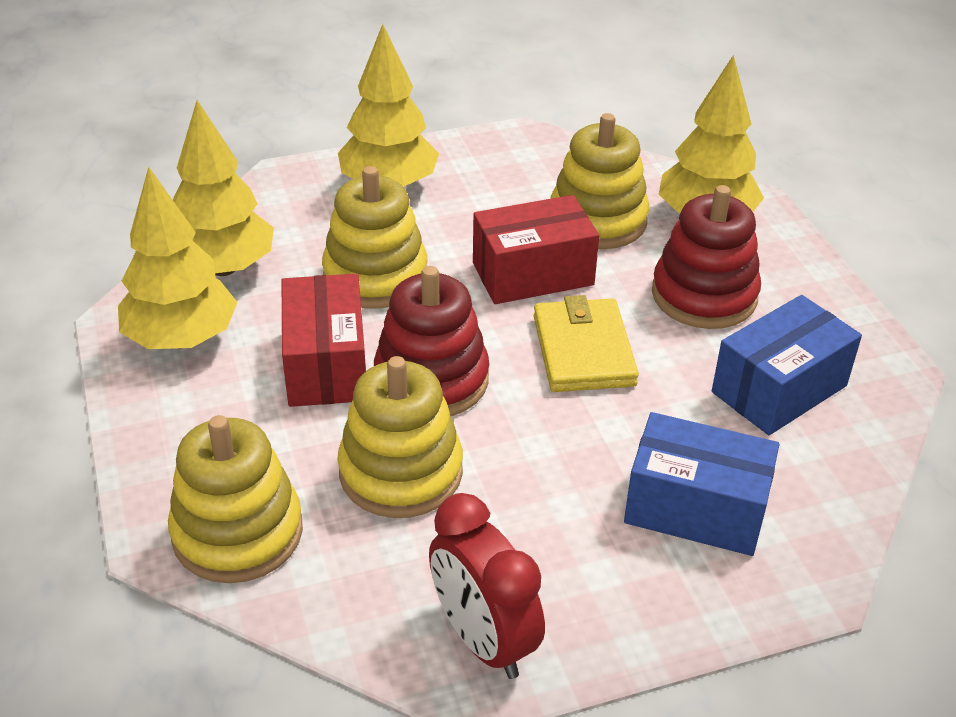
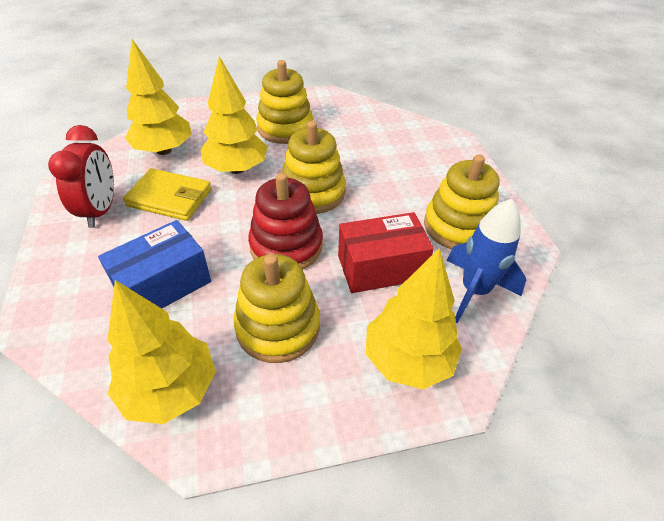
blue box: 2 -> 1
blue rocket: 0 -> 1
red box: 2 -> 1
red stacking toy: 2 -> 1

